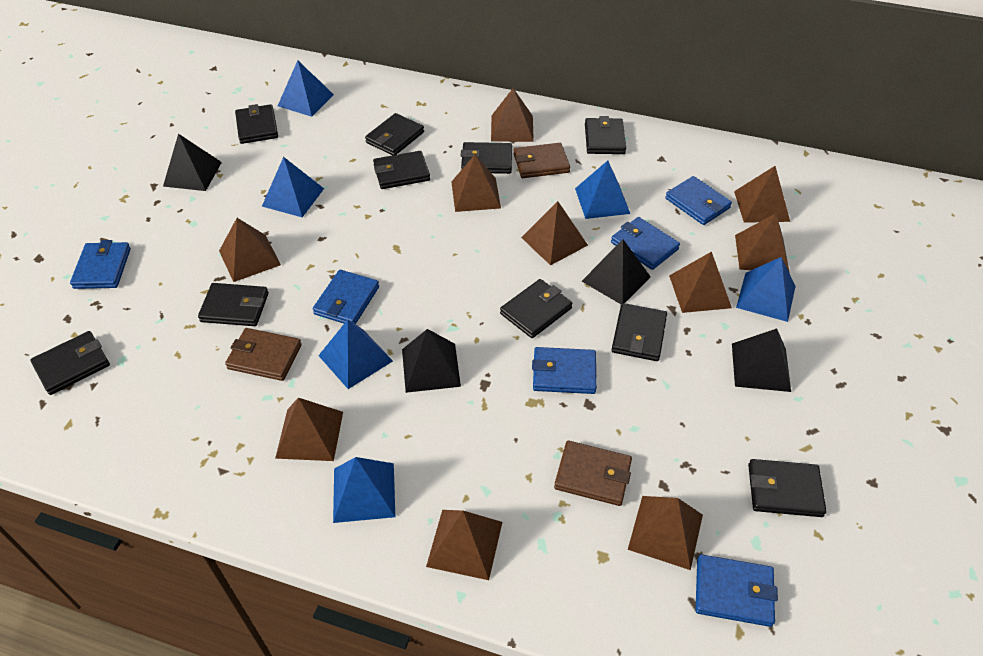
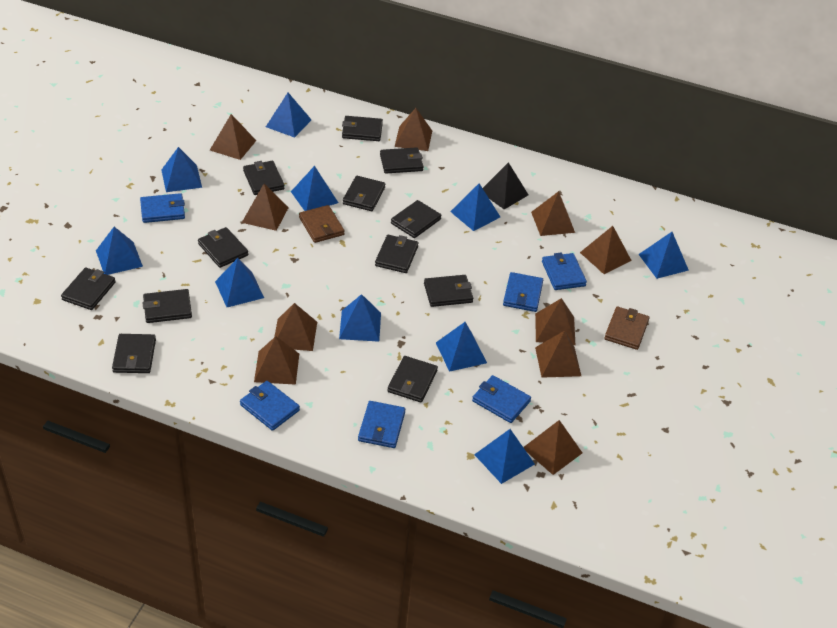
black pyramid: 4 -> 1
black wallet: 10 -> 12
blue pyramid: 6 -> 10
brown wallet: 3 -> 2

